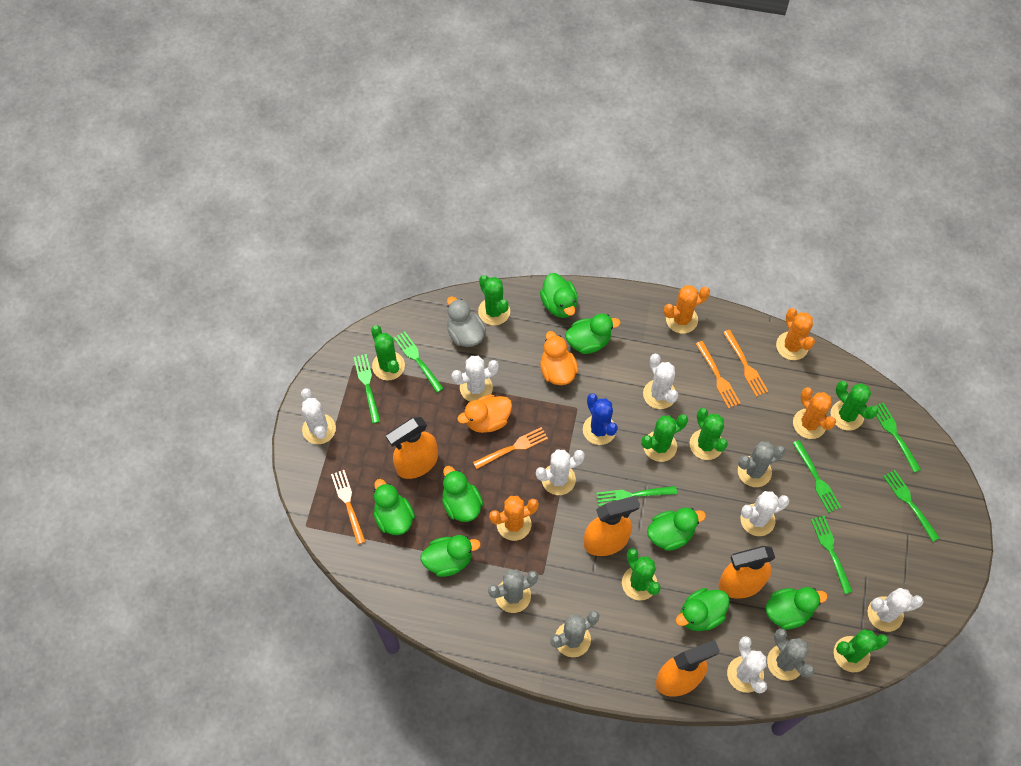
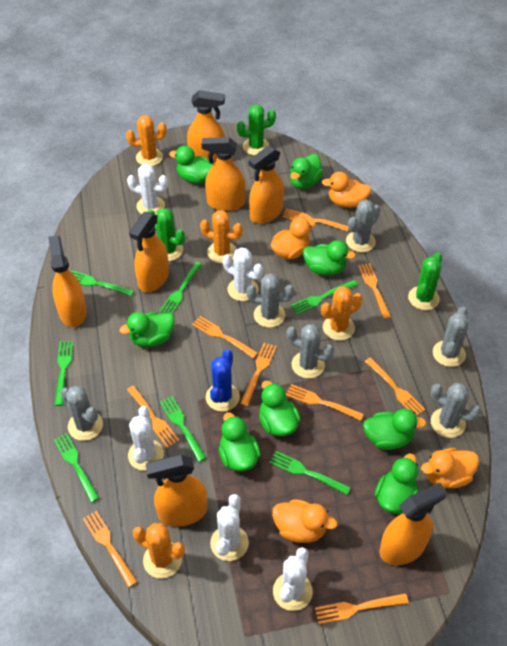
green cactus: 7 -> 3
grey cactus: 4 -> 6
grey duck: 1 -> 0
orange duck: 2 -> 4
orange fork: 4 -> 9
orange spray bottle: 4 -> 7
white cactus: 7 -> 5

